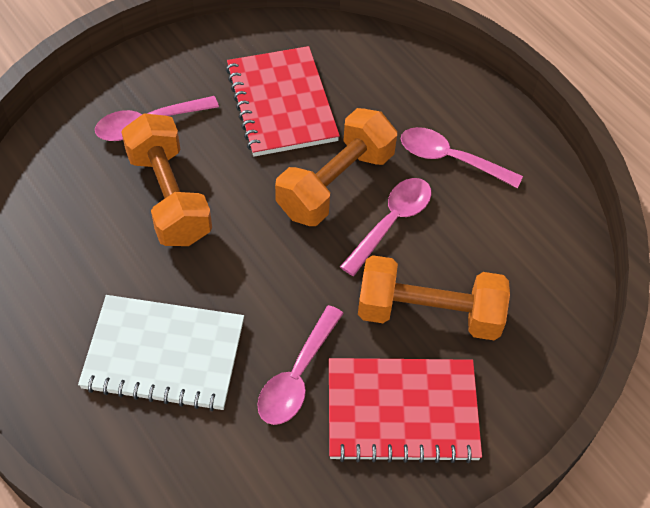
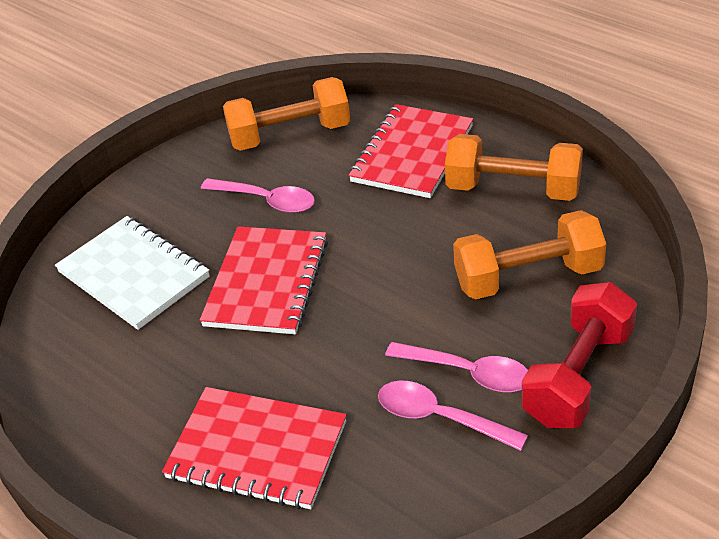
pink spoon: 4 -> 3
red dumbbell: 0 -> 1
red notebook: 2 -> 3

